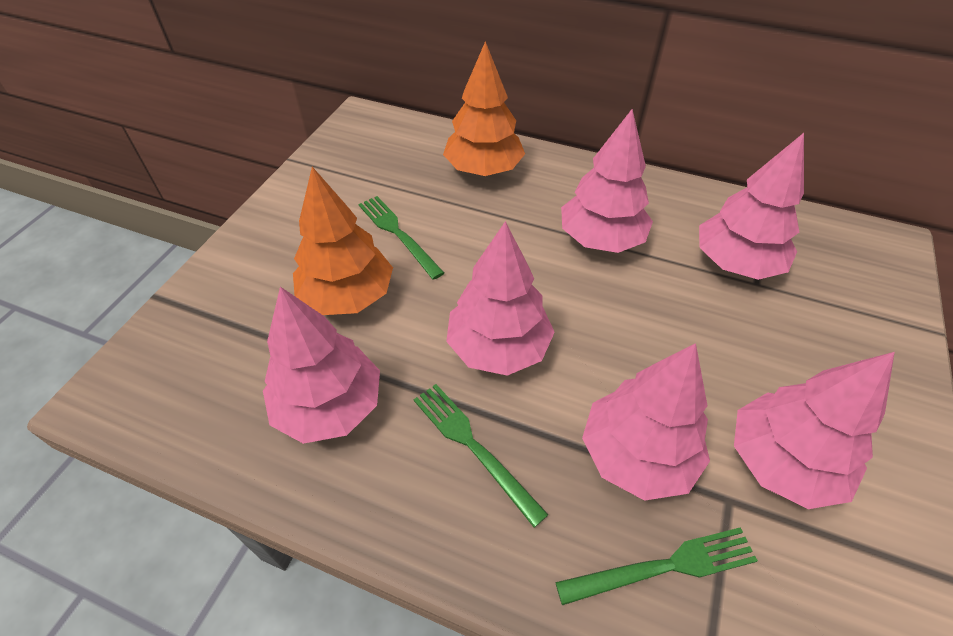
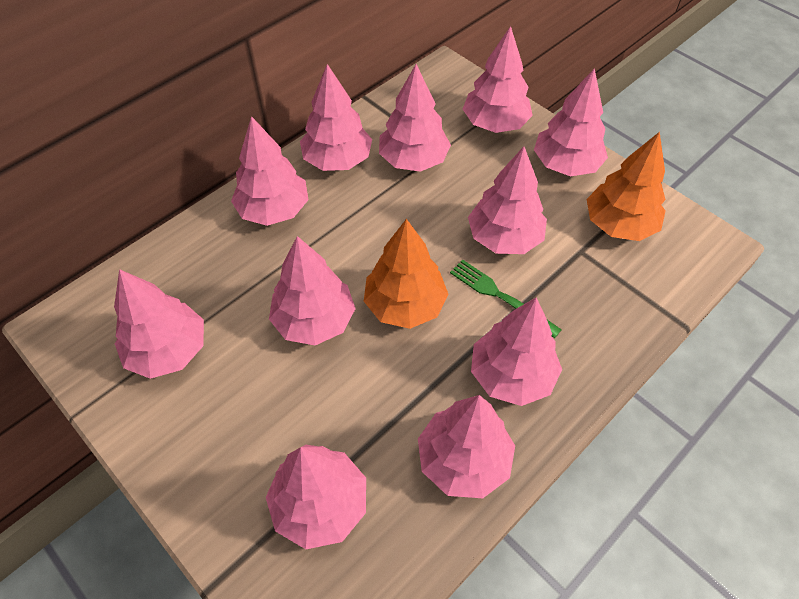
green fork: 3 -> 1
pink tree: 6 -> 11

